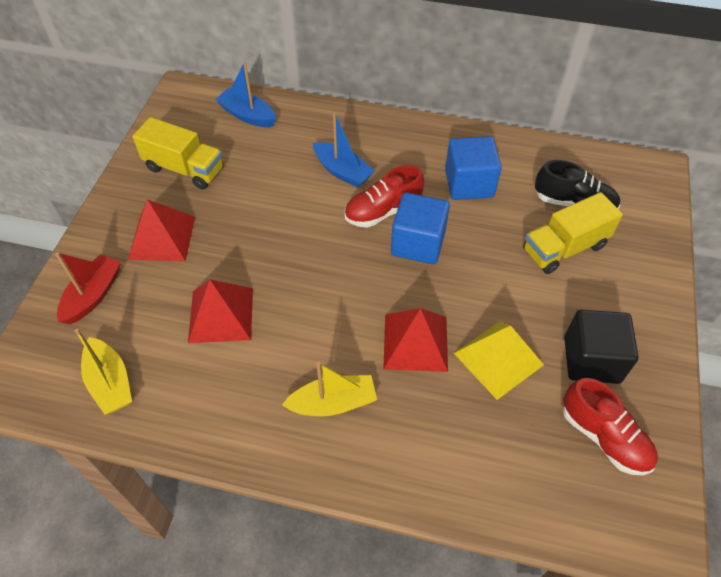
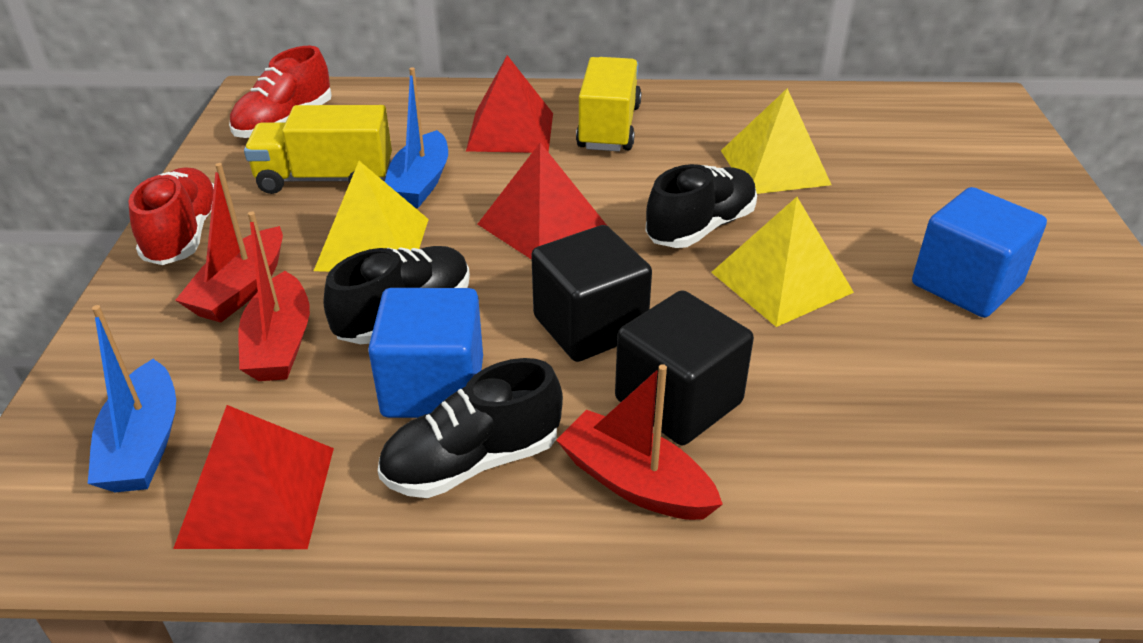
black cube: 1 -> 2
black shoe: 1 -> 3
red boat: 1 -> 3
yellow boat: 2 -> 0
yellow pyramid: 1 -> 3

